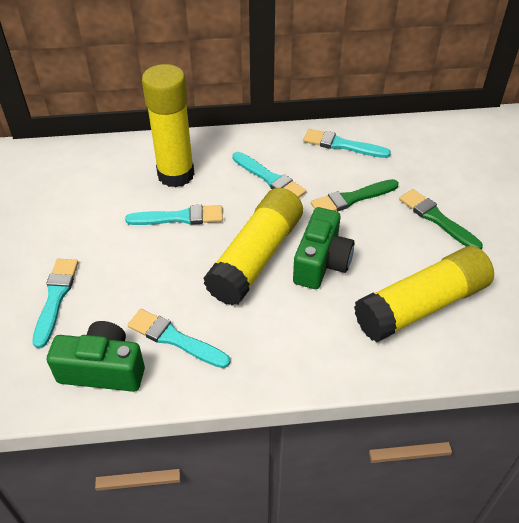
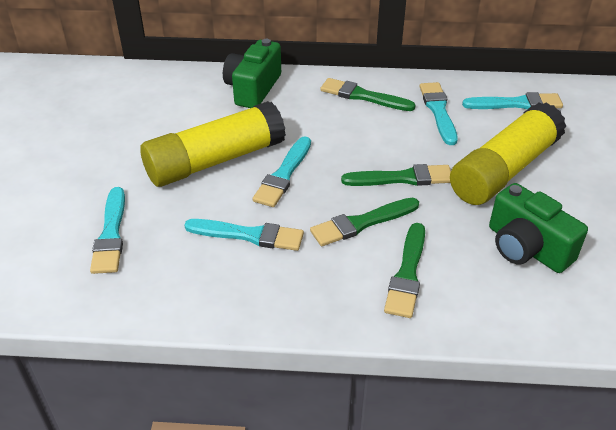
green brush: 2 -> 4
yellow glue stick: 3 -> 2

